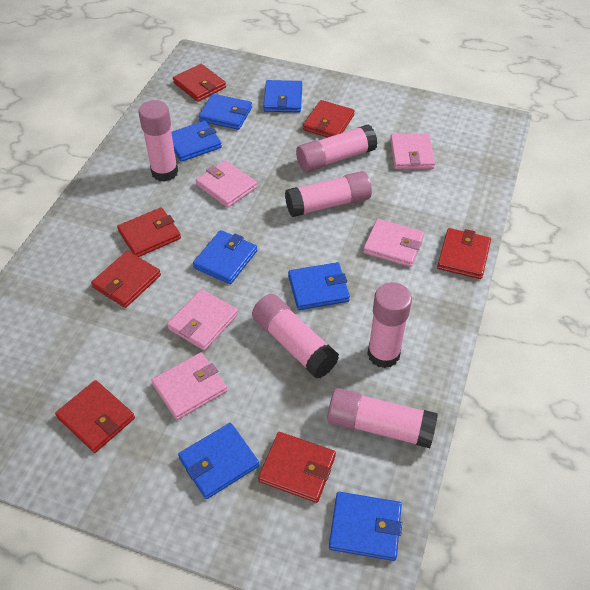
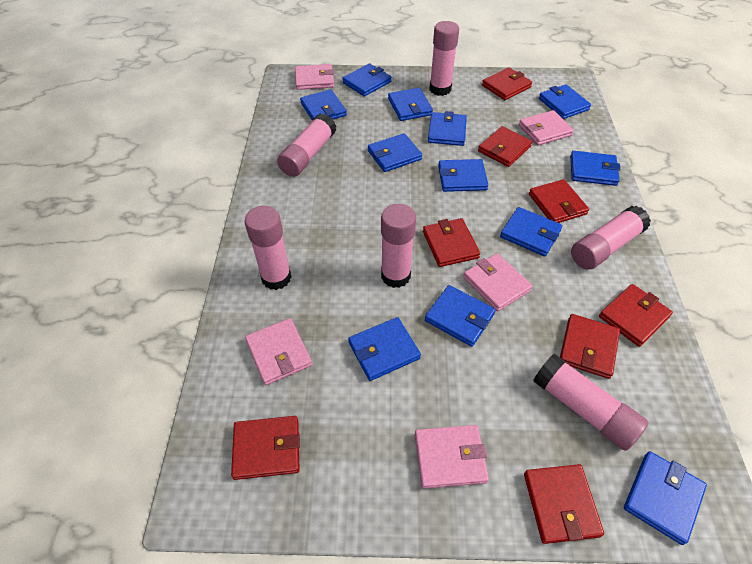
blue wallet: 7 -> 12
red wallet: 7 -> 8

